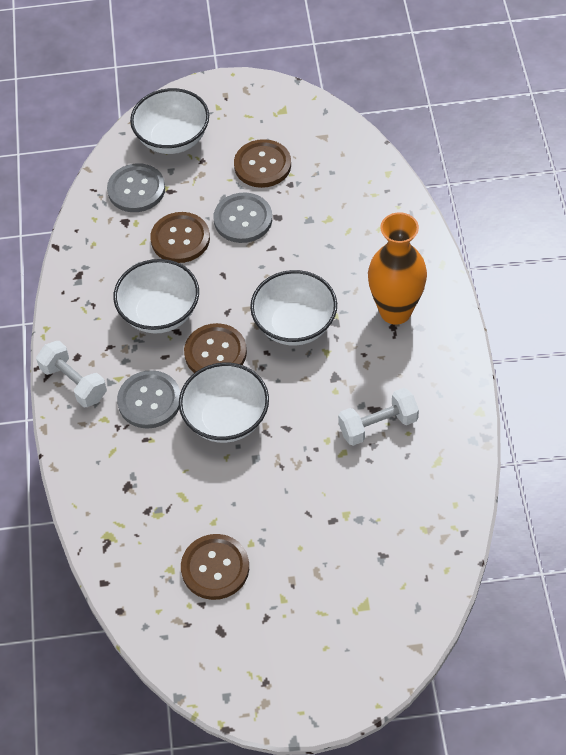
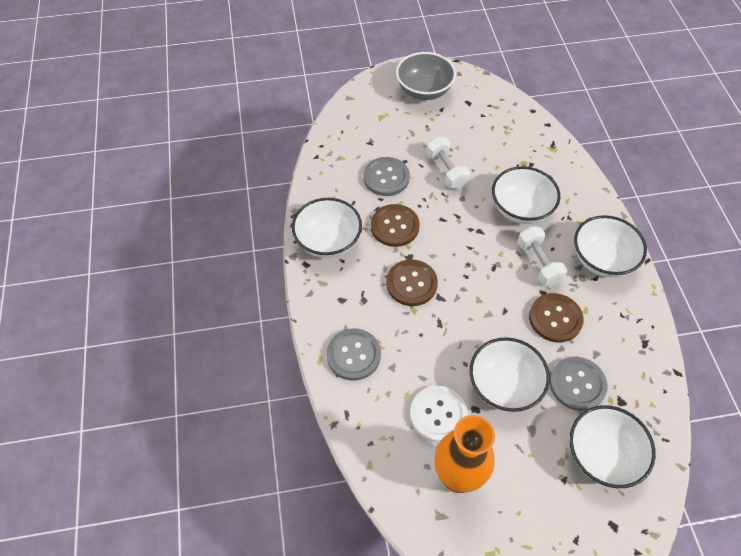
brown button: 4 -> 3
grey bowl: 0 -> 1
white bowl: 4 -> 5
white button: 0 -> 1

